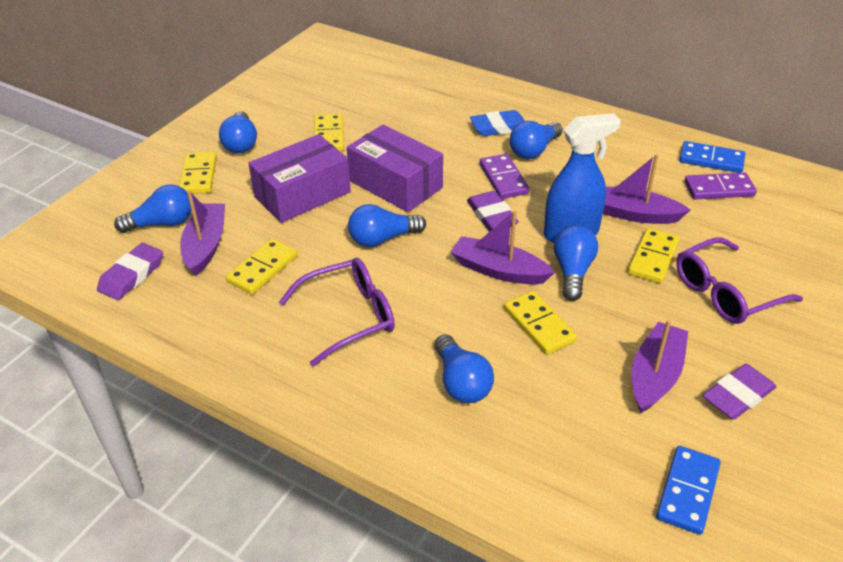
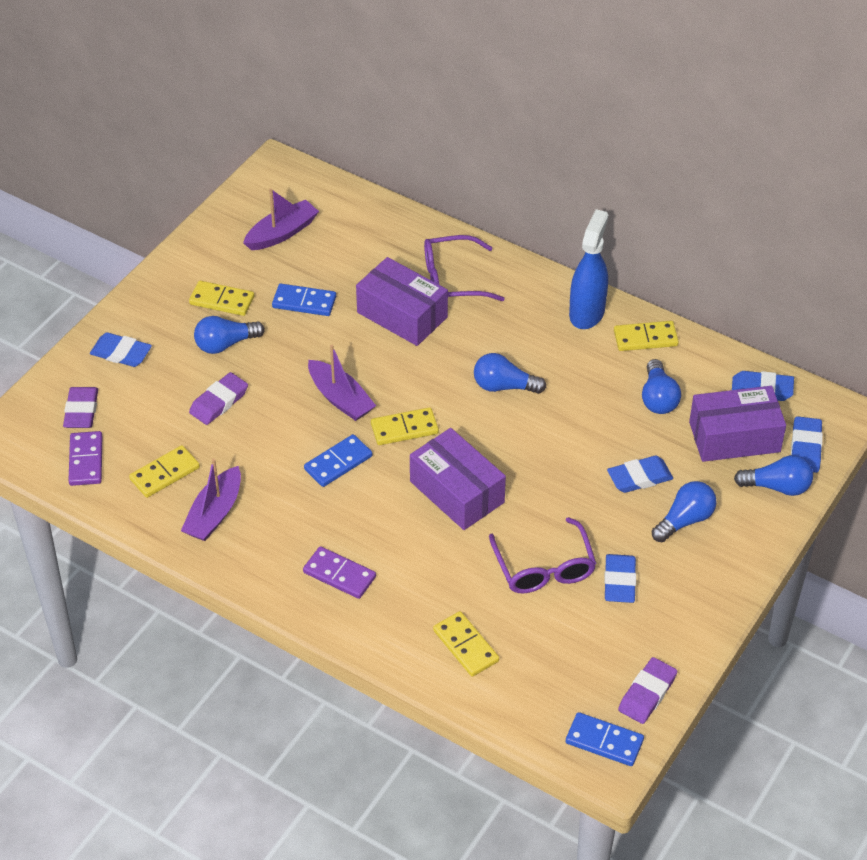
blue domino: 2 -> 3
blue eraser: 1 -> 5
blue light bulb: 6 -> 5
purple boat: 4 -> 3
purple box: 2 -> 3

